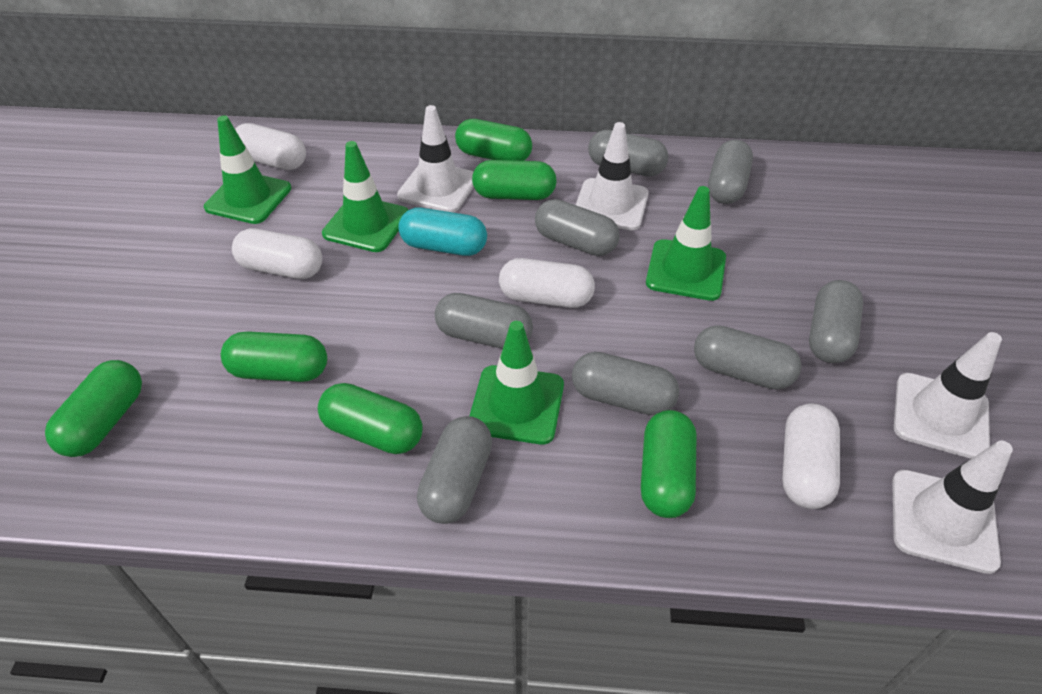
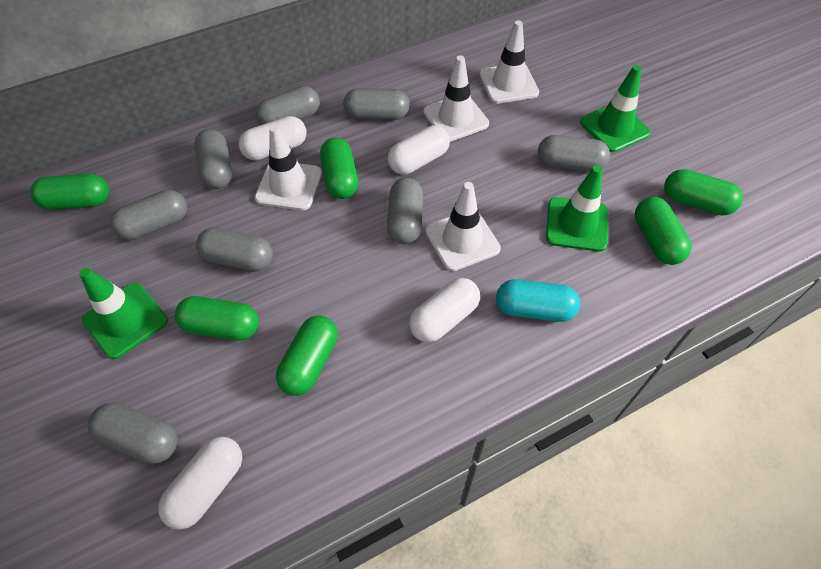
green traffic cone: 4 -> 3

